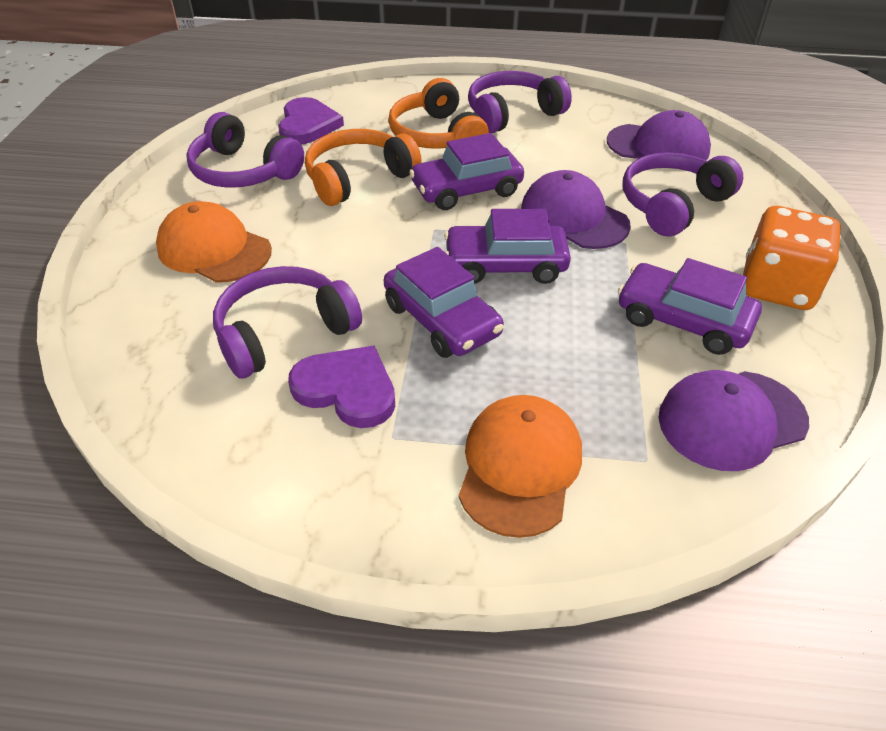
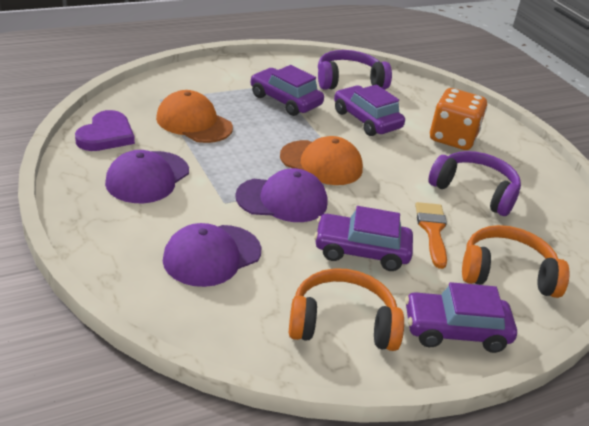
orange brush: 0 -> 1
purple headphones: 4 -> 2
purple heart: 2 -> 1

